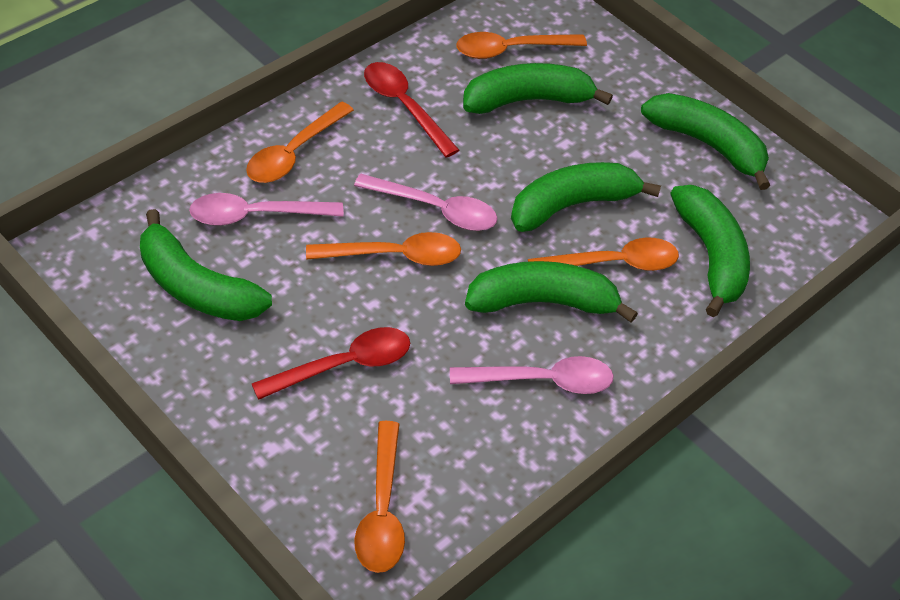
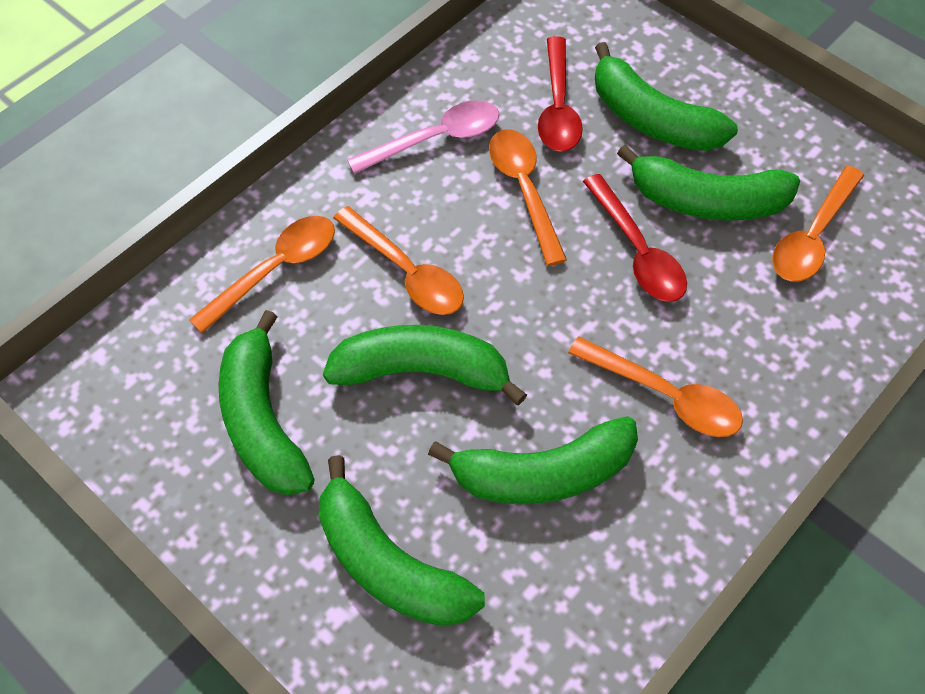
pink spoon: 3 -> 1

